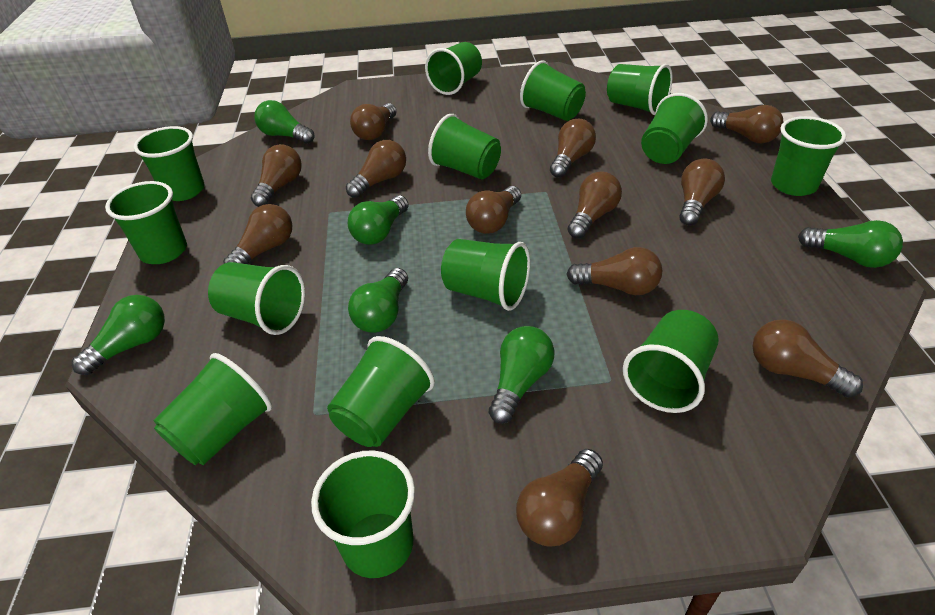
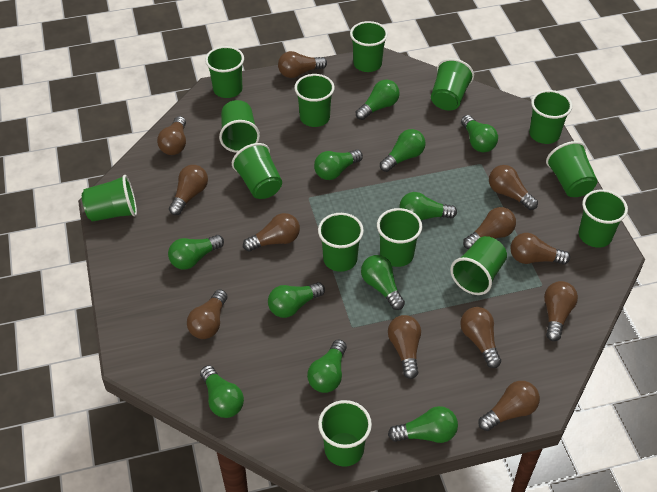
green light bulb: 6 -> 11

